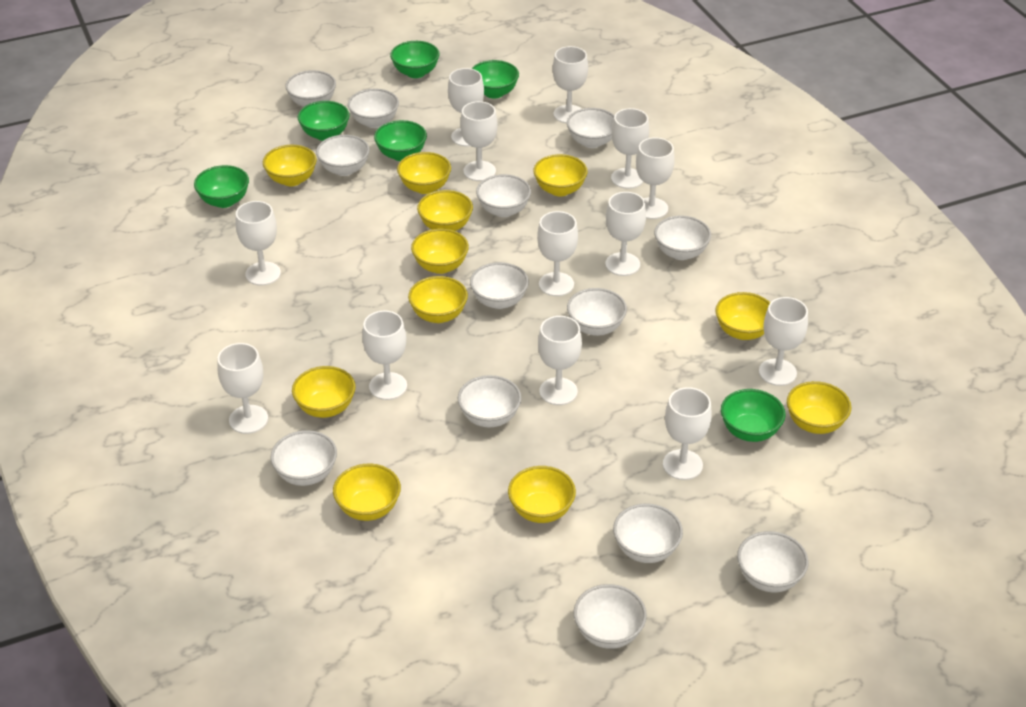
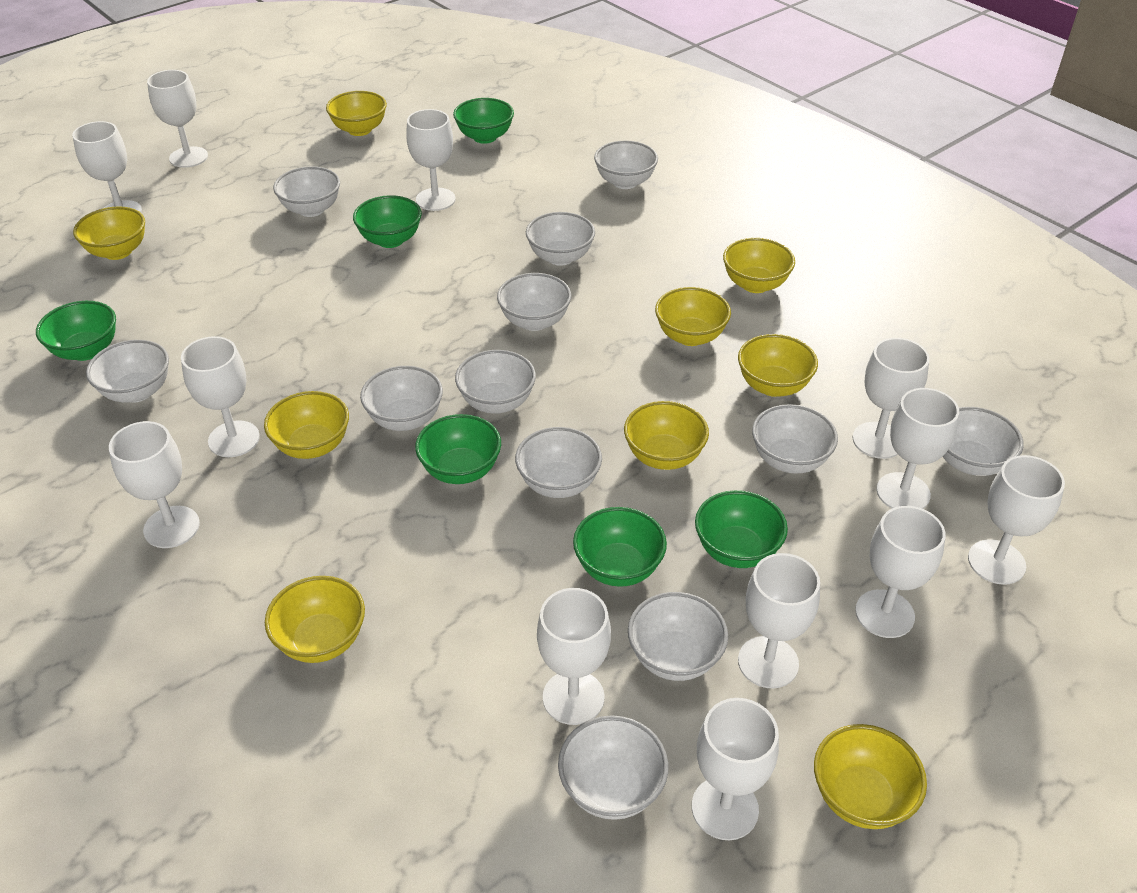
white bowl: 13 -> 12
white goblet: 13 -> 12
yellow bowl: 11 -> 9

